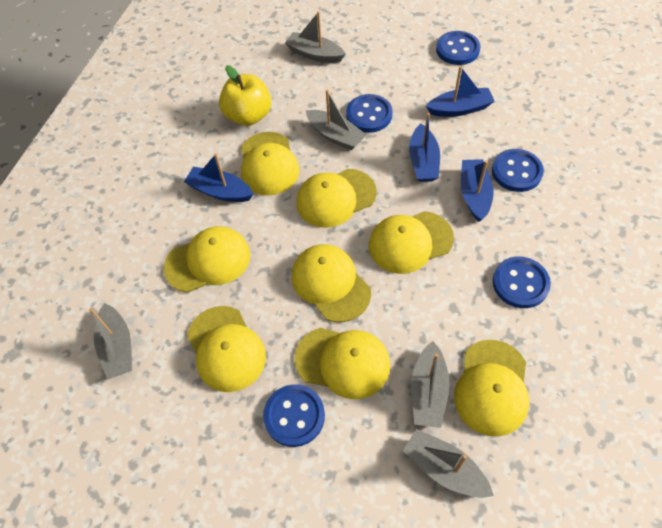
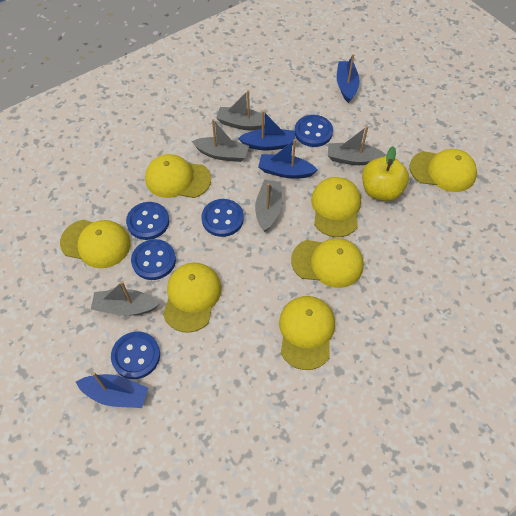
yellow cap: 8 -> 7

